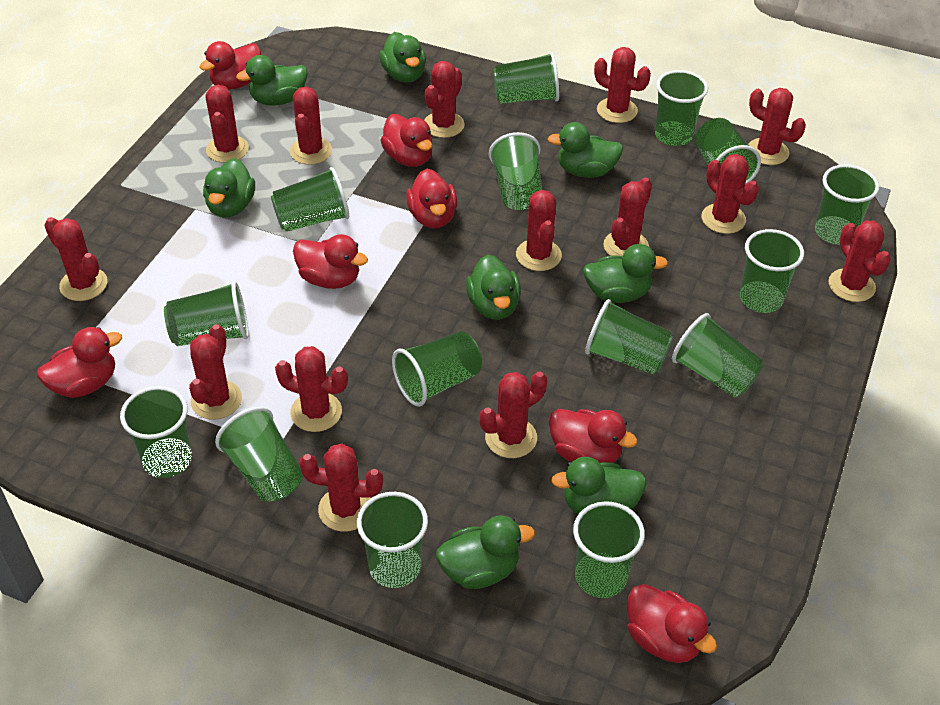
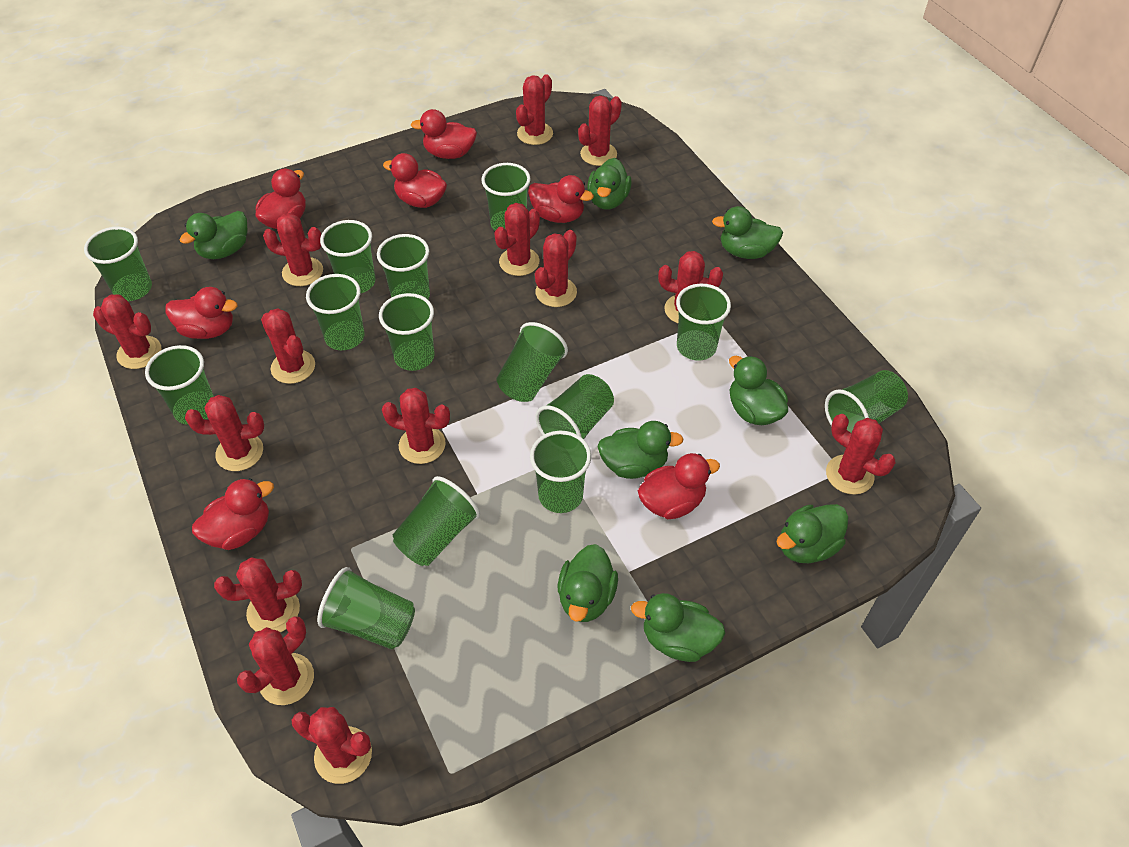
green cup: 15 -> 14

